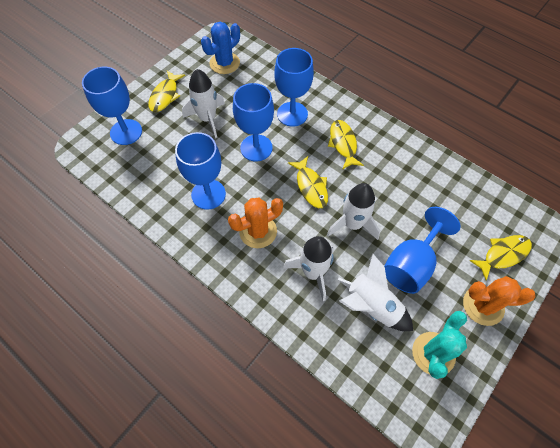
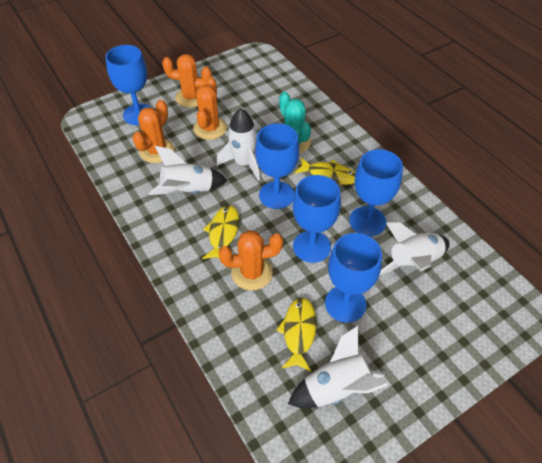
blue cactus: 1 -> 0
orange cactus: 2 -> 4
yellow fish: 4 -> 3

